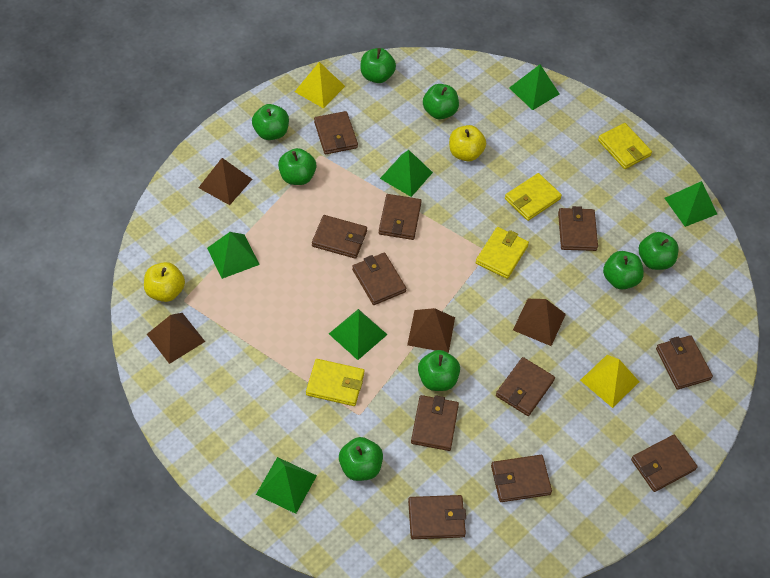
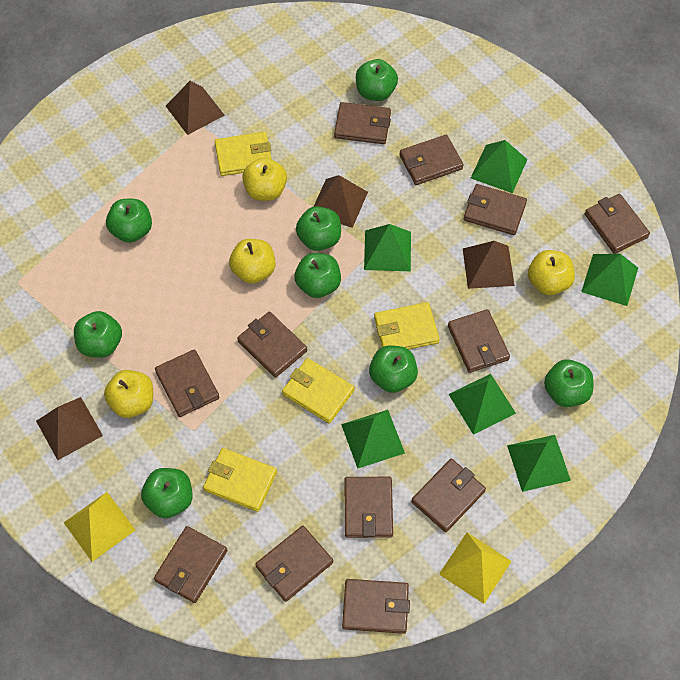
brown wallet: 11 -> 12
yellow apple: 2 -> 4

